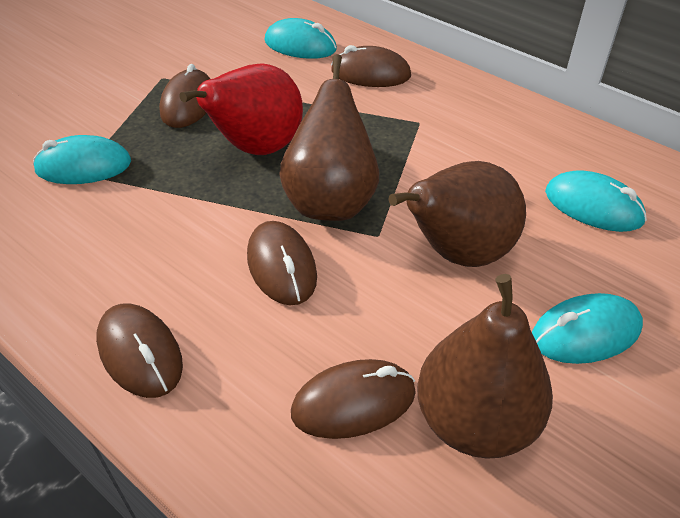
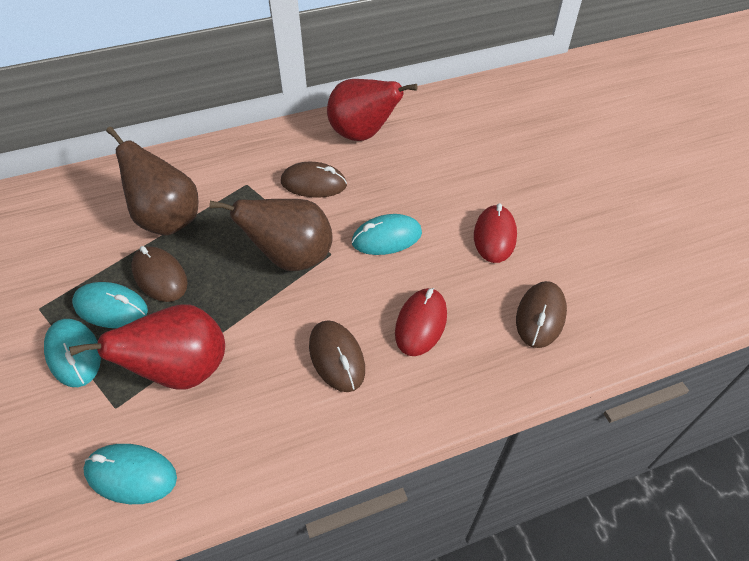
brown mouse: 5 -> 4
brown pear: 3 -> 2
red mouse: 0 -> 2
red pear: 1 -> 2

